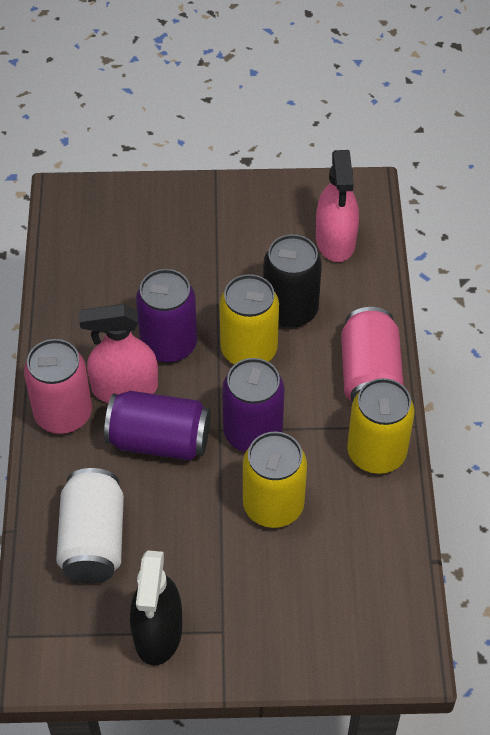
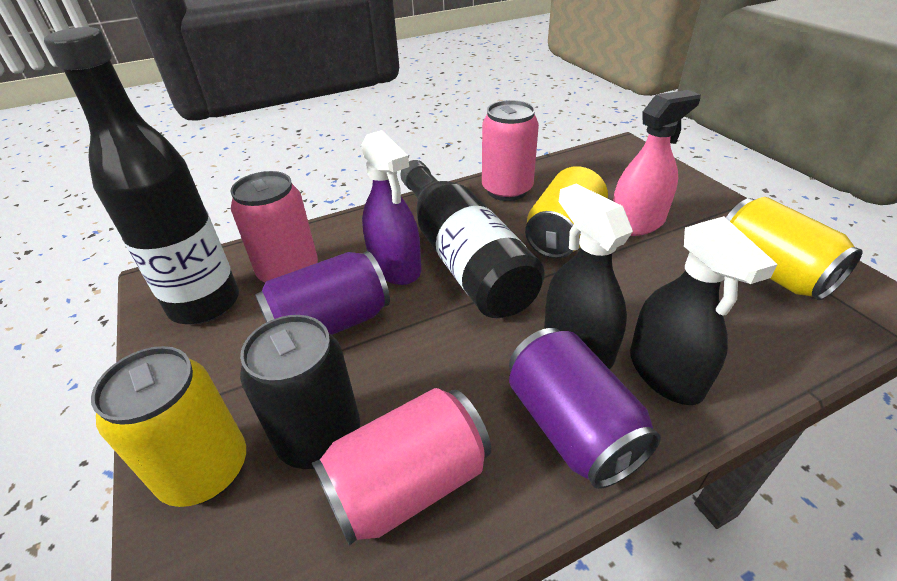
black bottle: 0 -> 2
black spray bottle: 1 -> 2
pink can: 2 -> 3
pink spray bottle: 2 -> 1
purple can: 3 -> 2
purple spray bottle: 0 -> 1
white can: 1 -> 0

